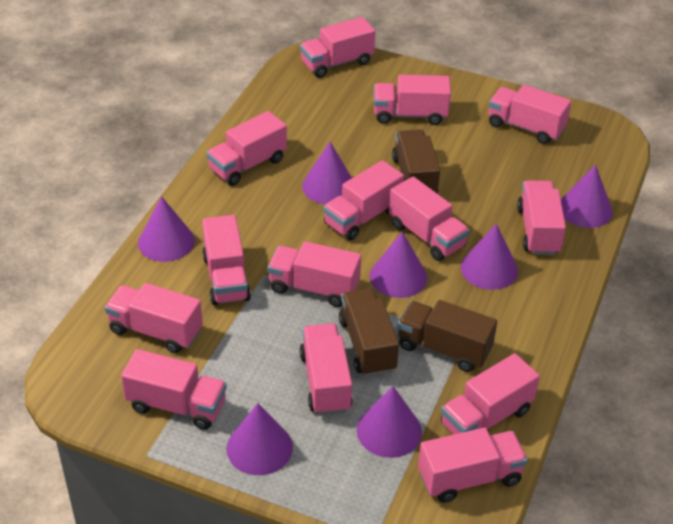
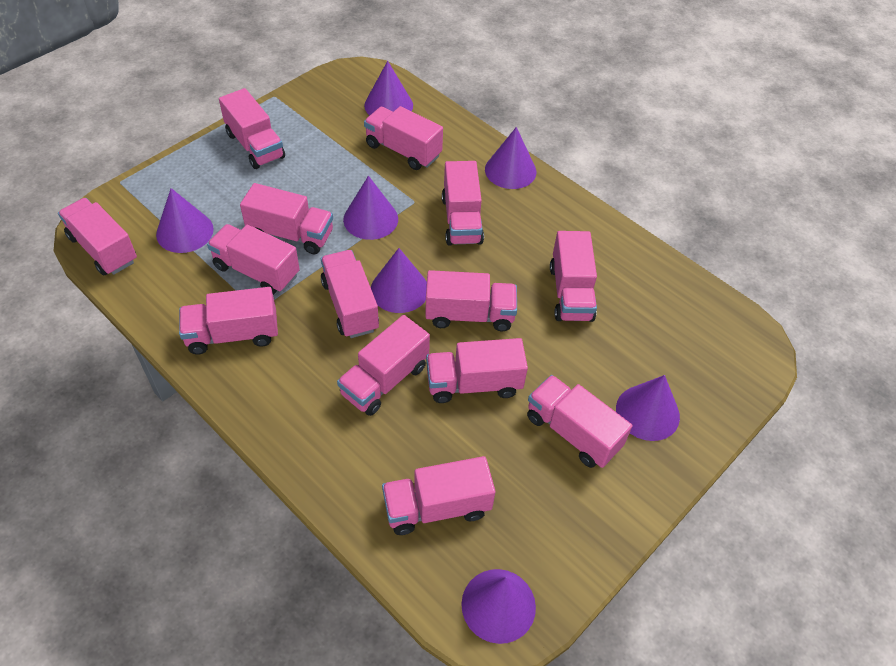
brown truck: 3 -> 0

